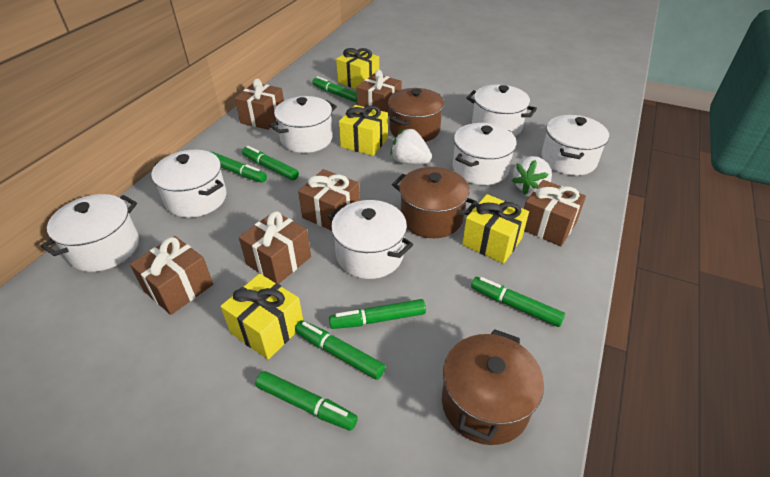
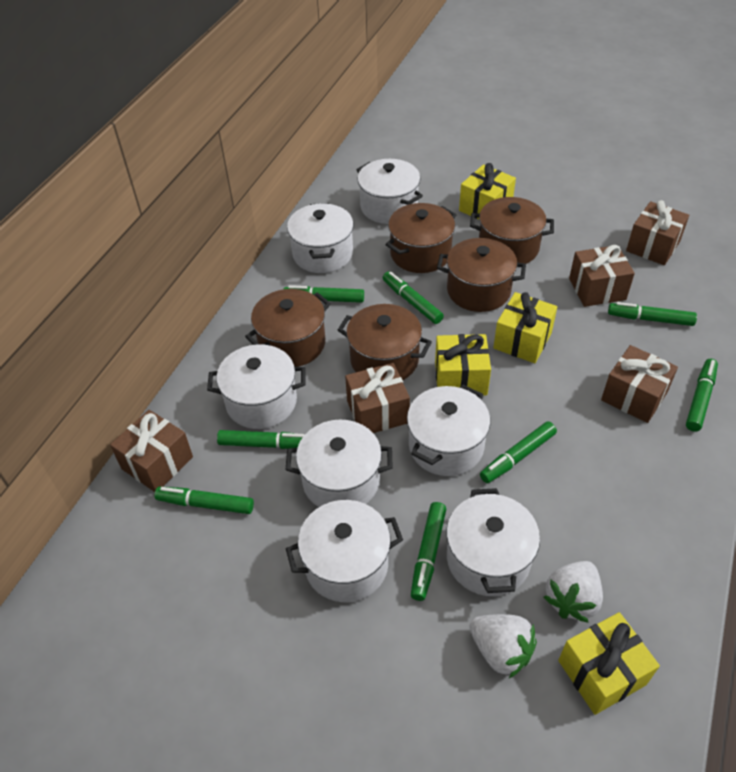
brown gift: 6 -> 5
brown pot: 3 -> 5
green marker: 7 -> 8

